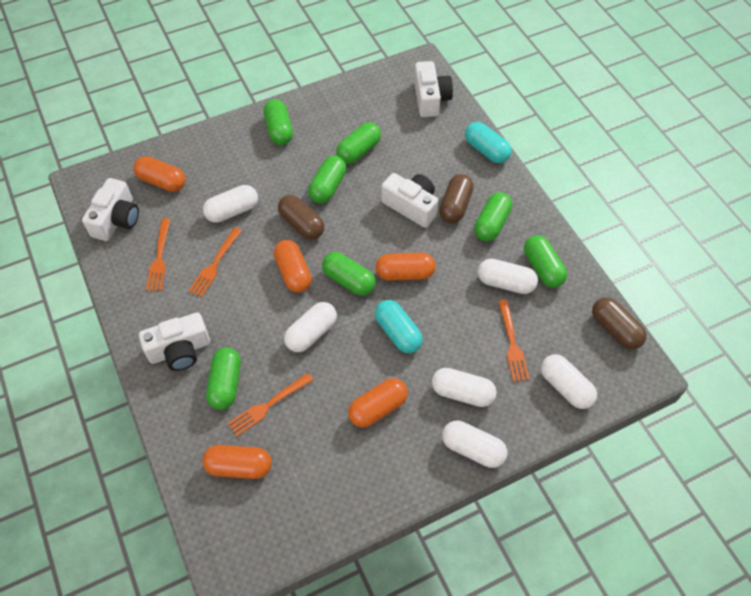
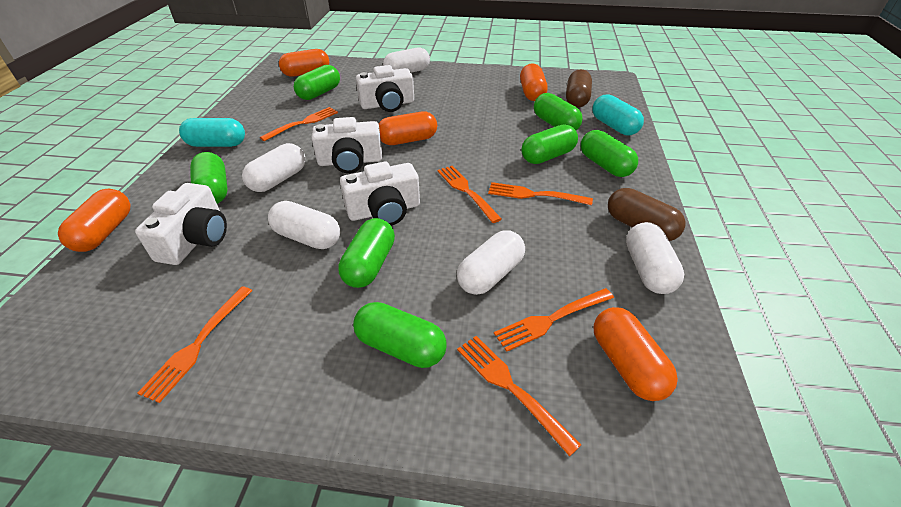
brown capsule: 3 -> 2
orange fork: 4 -> 6
white capsule: 6 -> 5

